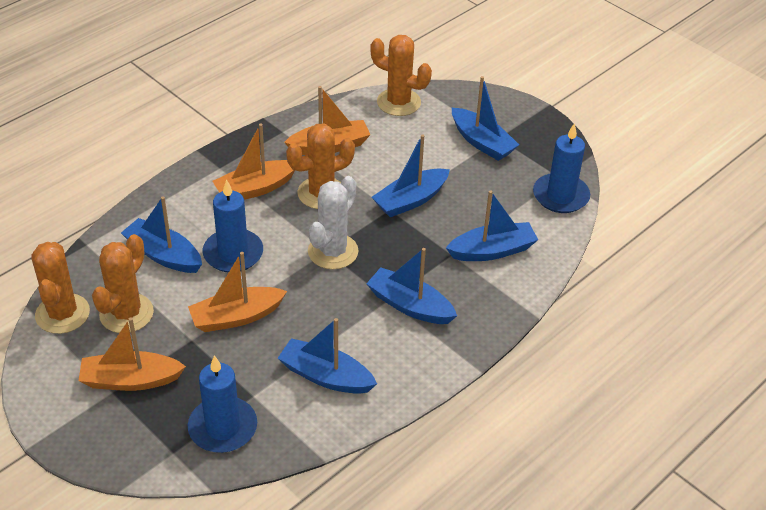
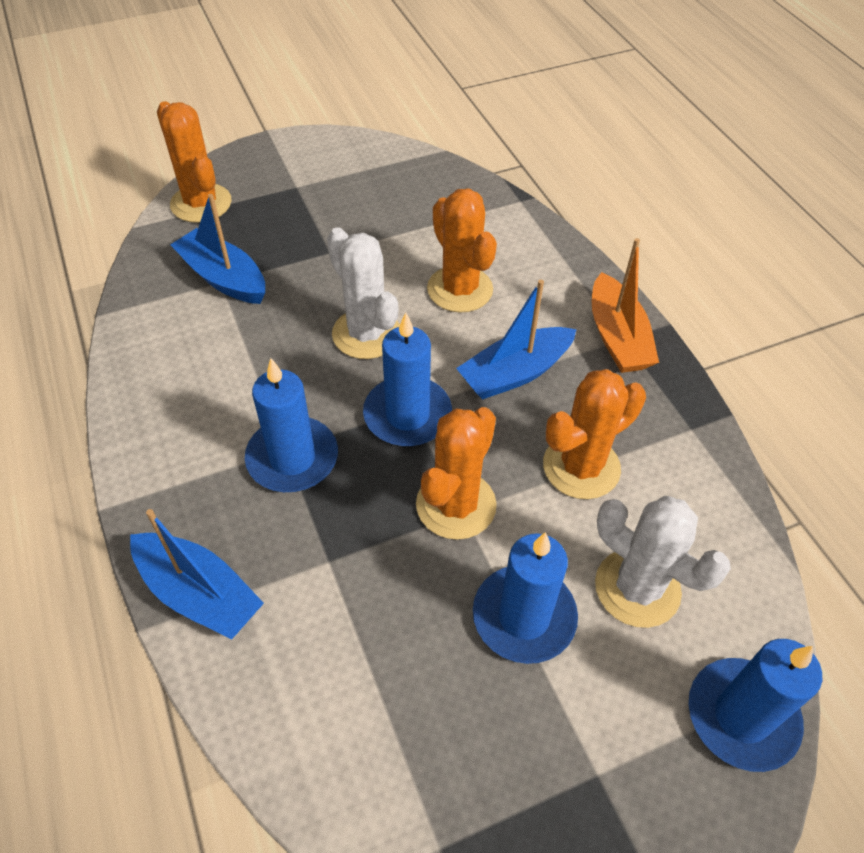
blue boat: 6 -> 3
blue candle: 3 -> 4
orange boat: 4 -> 1
white cactus: 1 -> 2

